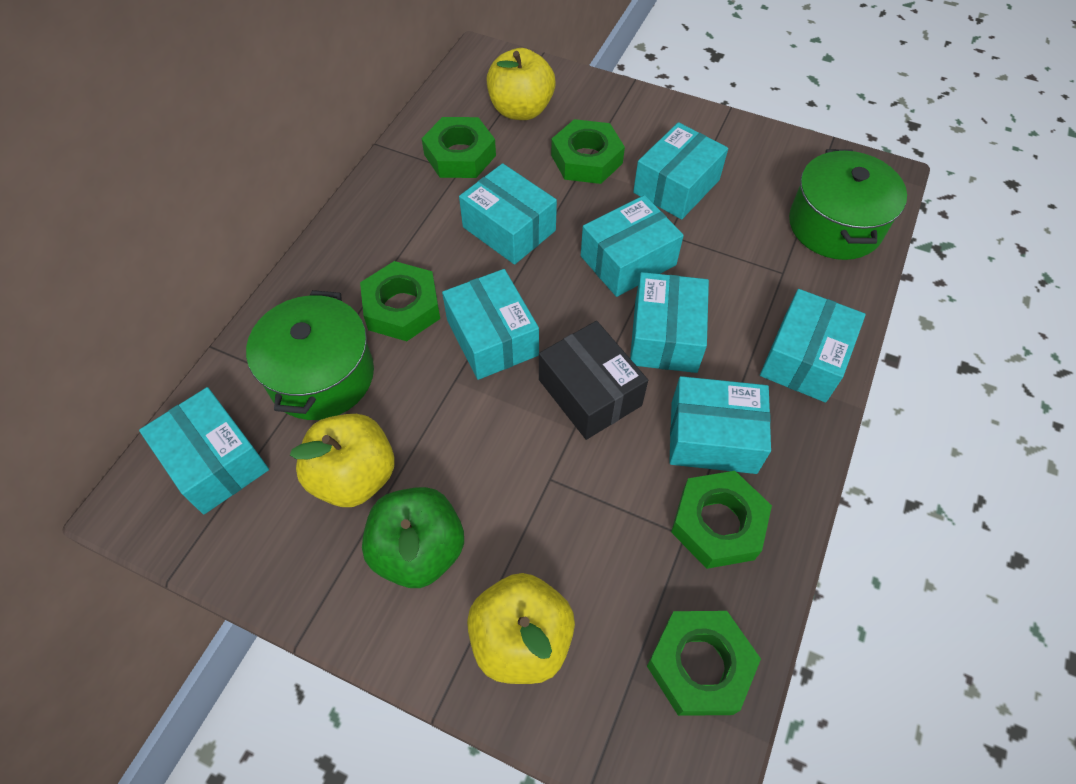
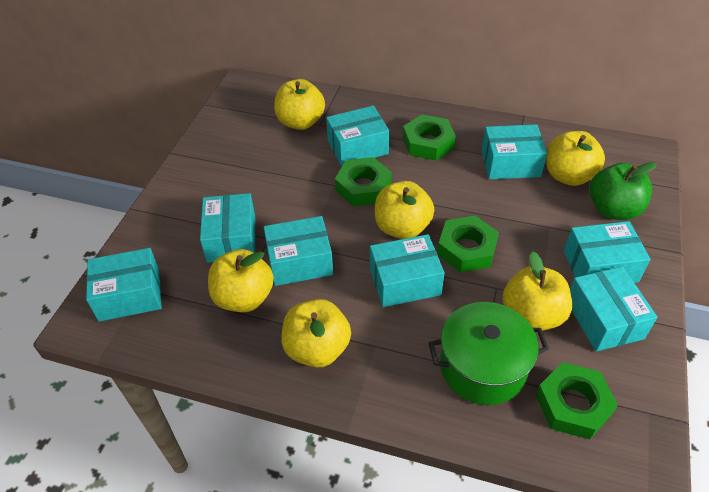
black box: 1 -> 0
green nut: 5 -> 4
green pot: 2 -> 1
yellow apple: 3 -> 6

